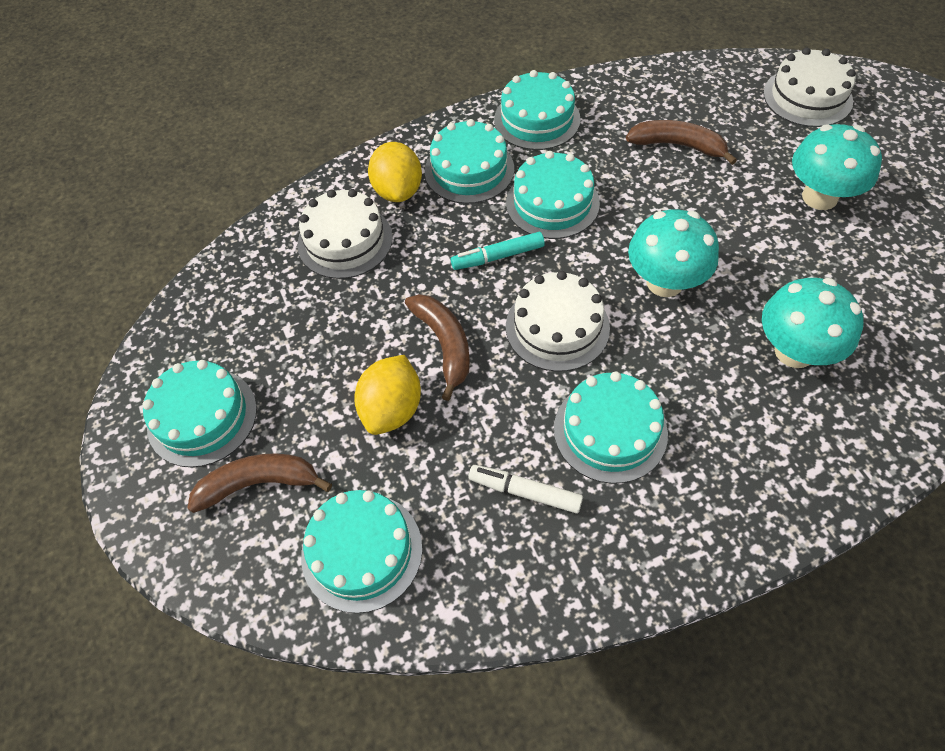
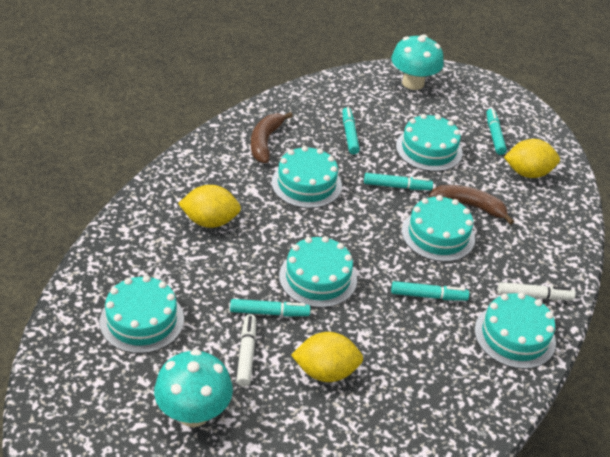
brown banana: 3 -> 2
turquoise marker: 1 -> 5
turquoise mushroom: 3 -> 2
white cake: 3 -> 0
white marker: 1 -> 2
yellow lemon: 2 -> 3

